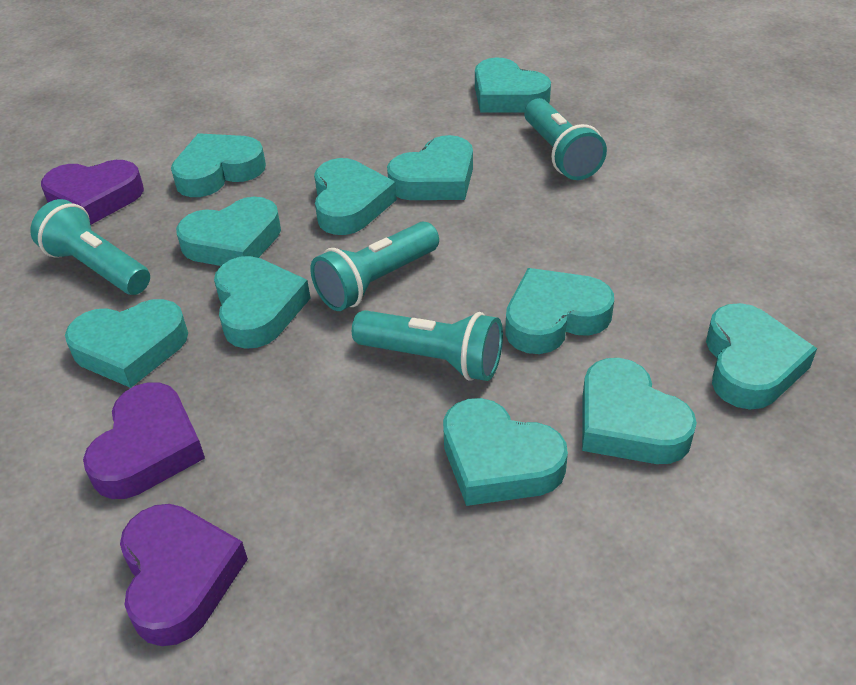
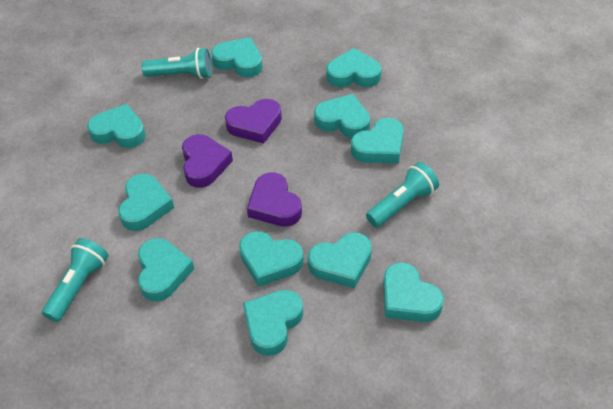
turquoise flashlight: 4 -> 3

